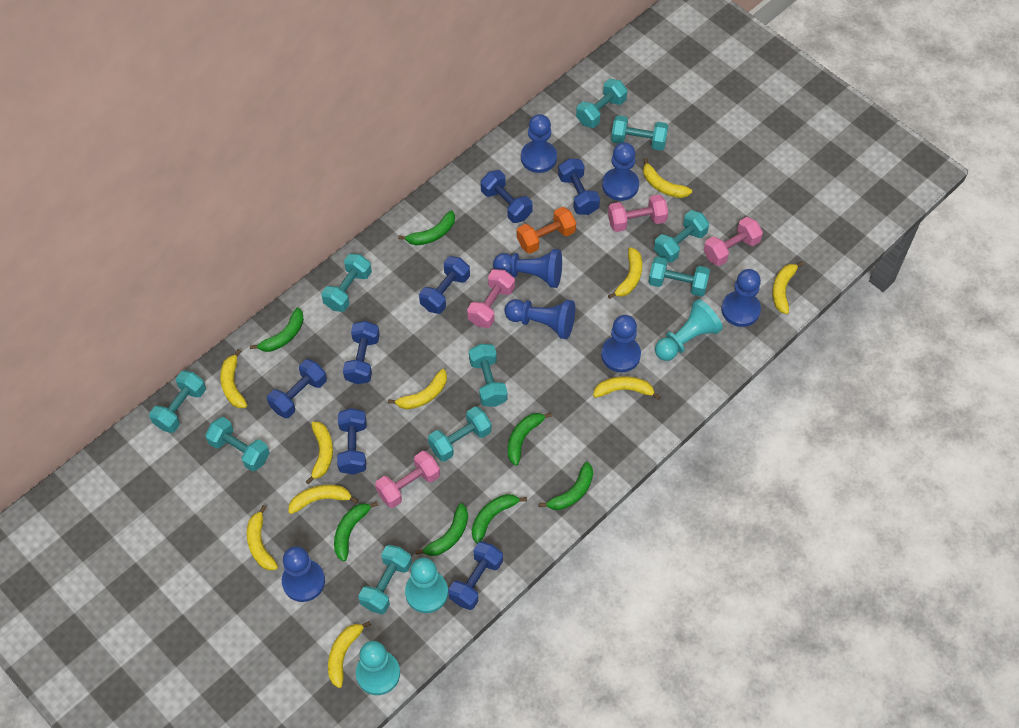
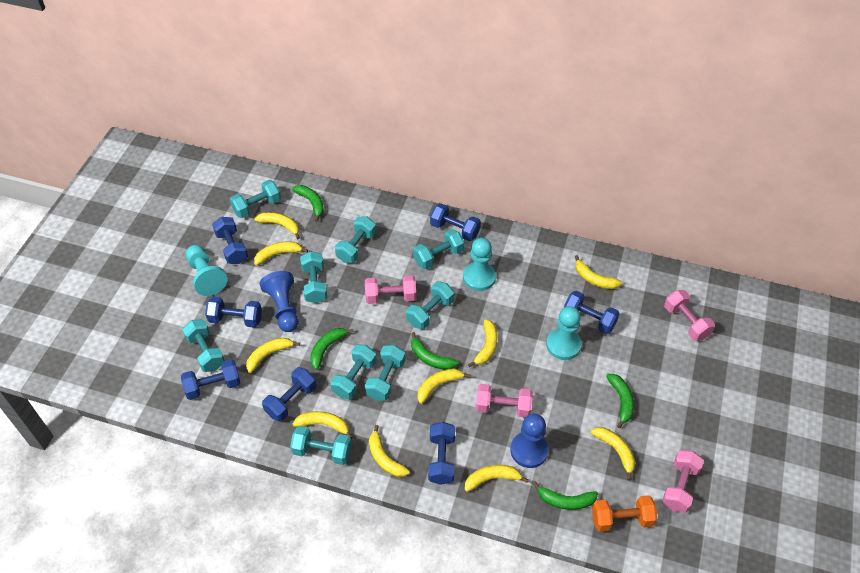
blue pawn: 7 -> 2
green banana: 7 -> 5
turquoise dumbbell: 10 -> 9

